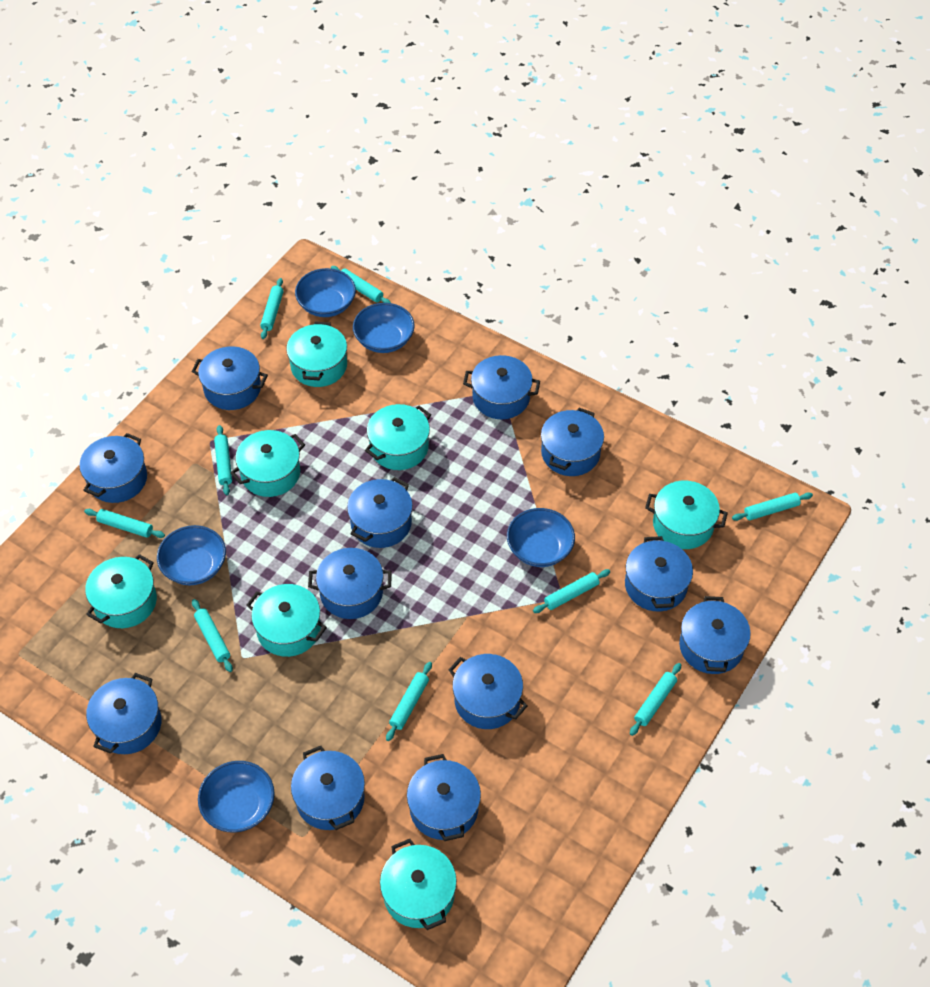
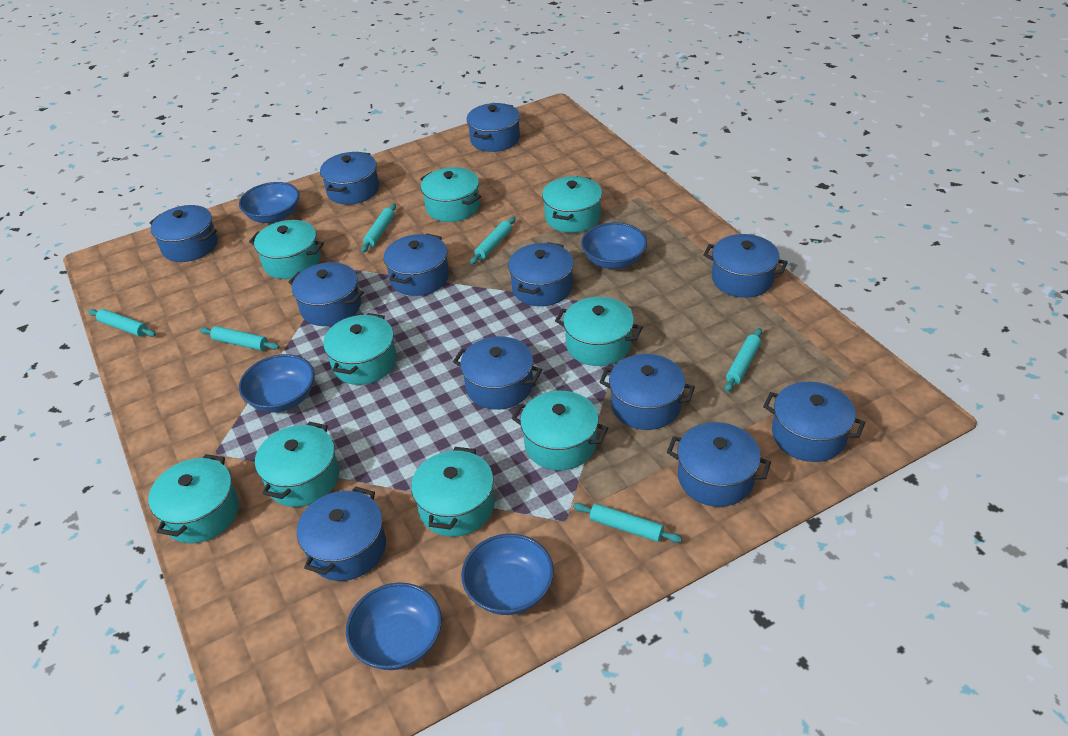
turquoise pot: 7 -> 9
turquoise rolling pin: 9 -> 6

